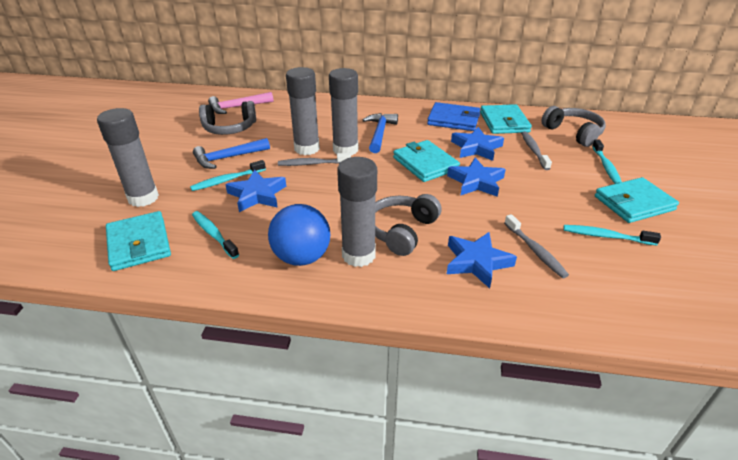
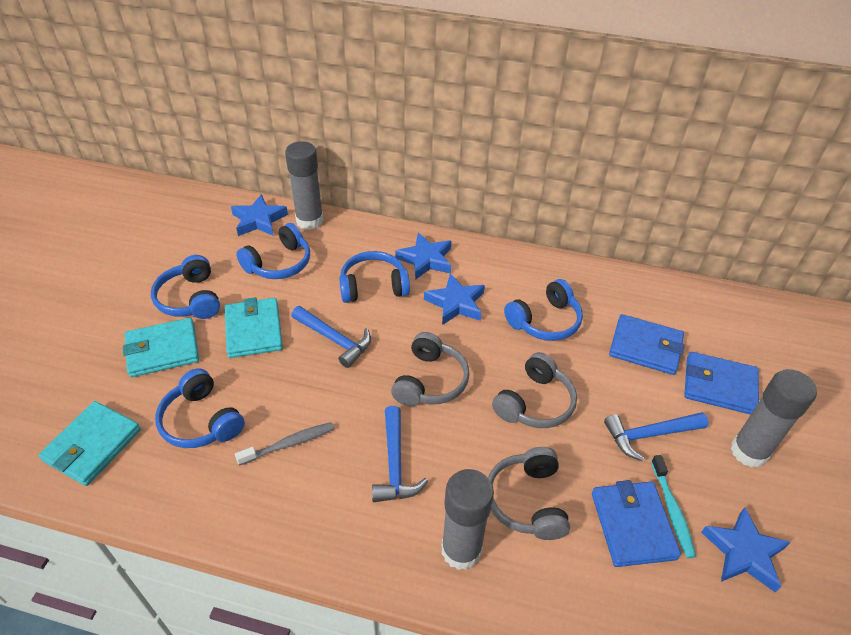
blue ball: 1 -> 0
blue hammer: 2 -> 3
blue headphones: 0 -> 5
blue wallet: 1 -> 3
grey glue stick: 4 -> 3
grey toothbrush: 3 -> 1
pink hammer: 1 -> 0
turquoise toothbrush: 4 -> 1
turquoise wallet: 4 -> 3

